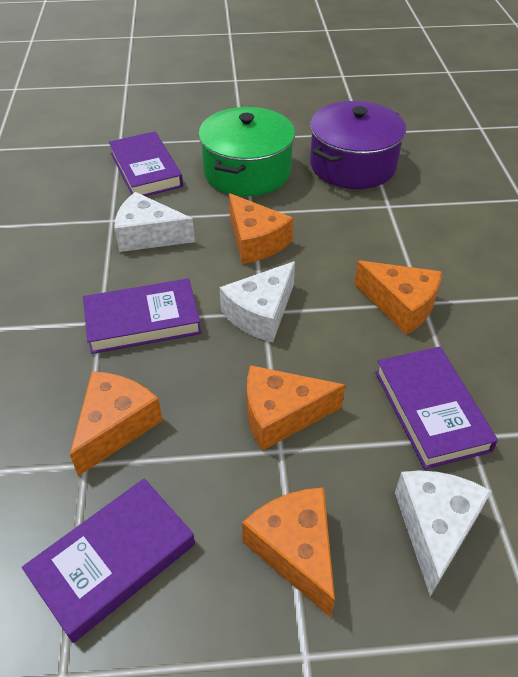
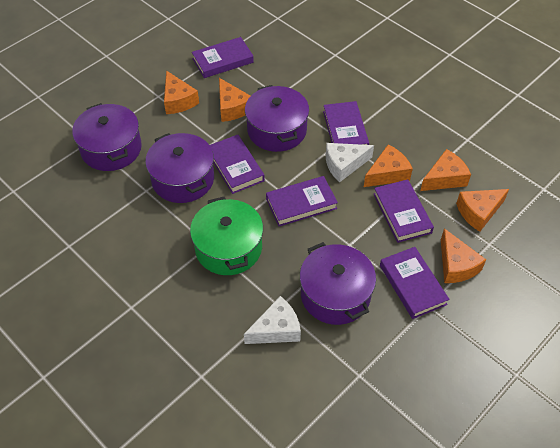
orange cheese: 5 -> 6
purple book: 4 -> 6
purple pot: 1 -> 4
white cheese: 3 -> 2

